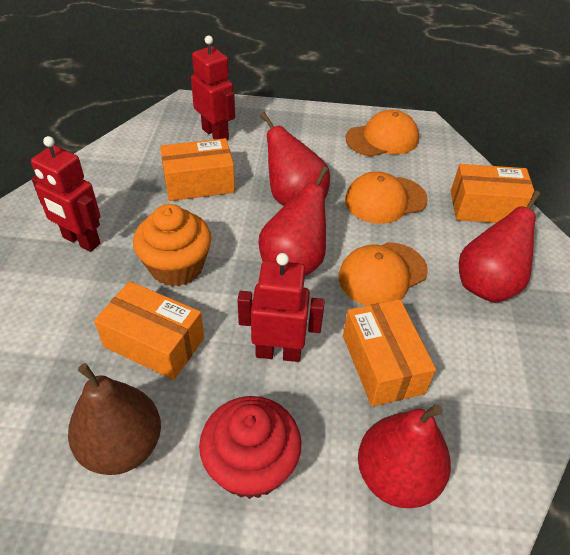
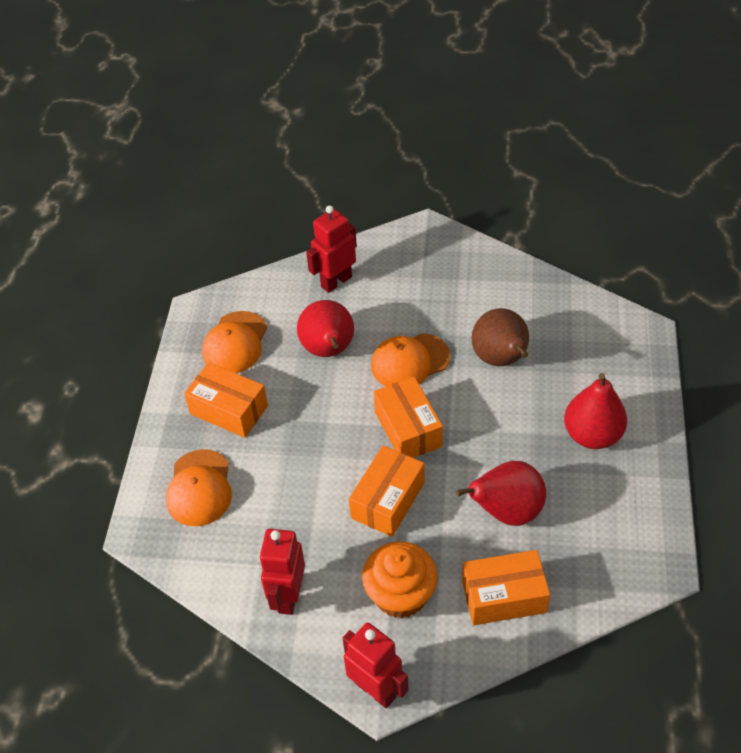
red cupcake: 1 -> 0
red pear: 4 -> 3

